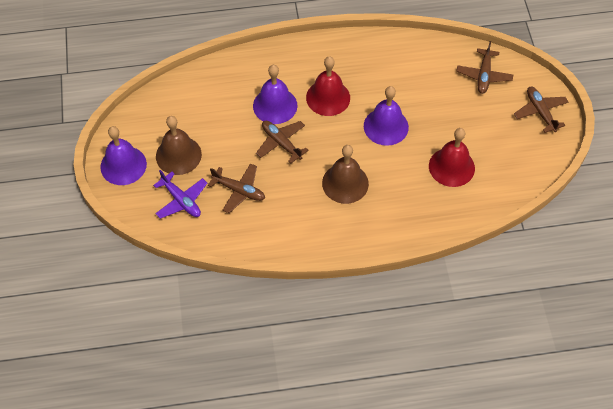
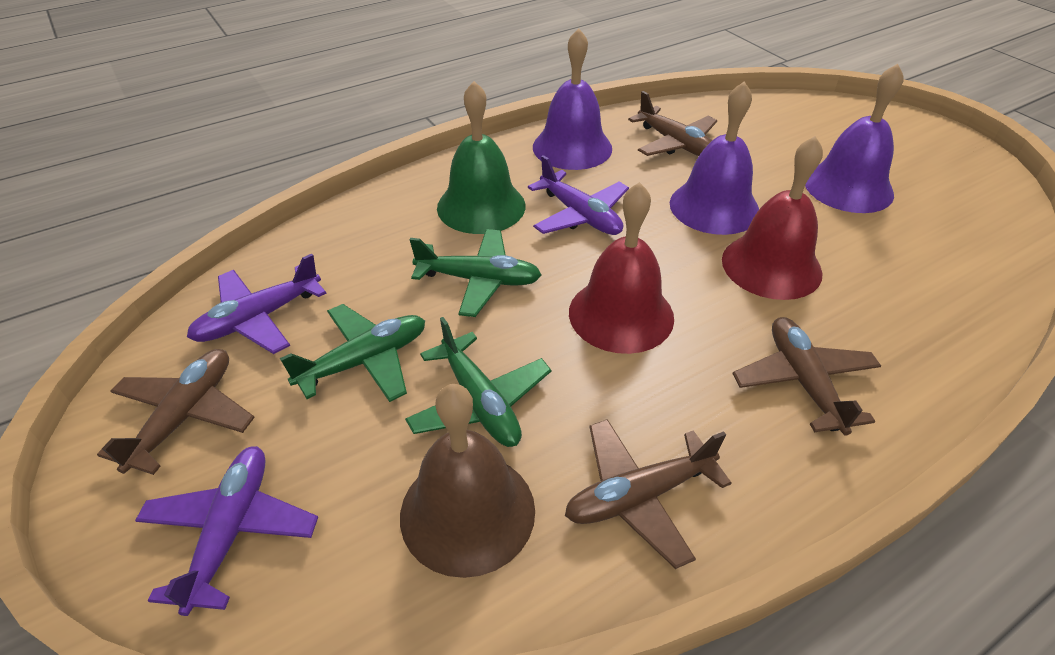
brown bell: 2 -> 1
green bell: 0 -> 1
green plane: 0 -> 3
purple plane: 1 -> 3

